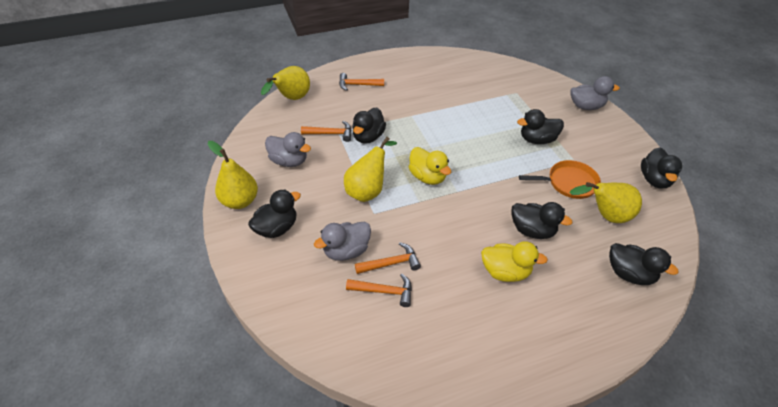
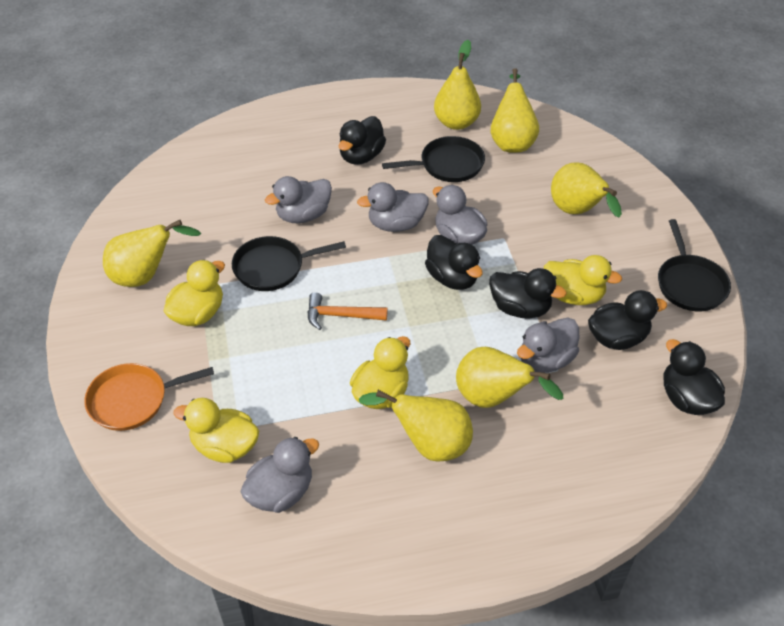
black duck: 6 -> 5
black pan: 0 -> 3
grey duck: 3 -> 5
orange hammer: 4 -> 1
yellow duck: 2 -> 4
yellow pear: 4 -> 6

